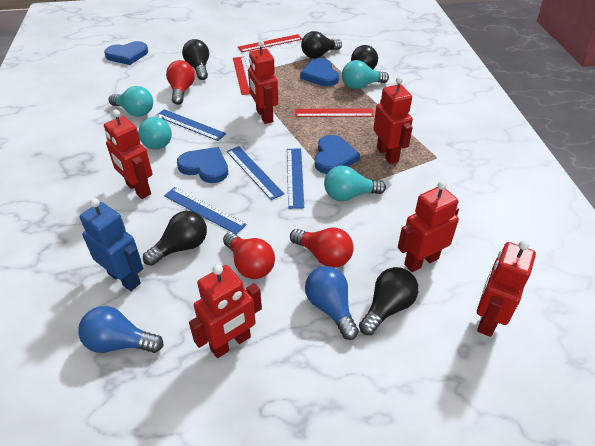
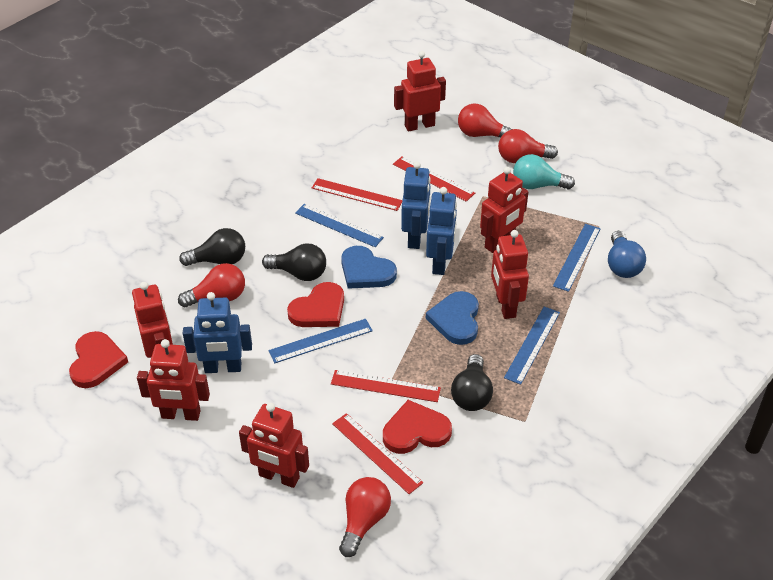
black light bulb: 5 -> 3
blue heart: 4 -> 2
blue light bulb: 2 -> 1
blue robot: 1 -> 3
red heart: 0 -> 3
red light bulb: 3 -> 4
red ruler: 3 -> 4
turquoise light bulb: 4 -> 1

